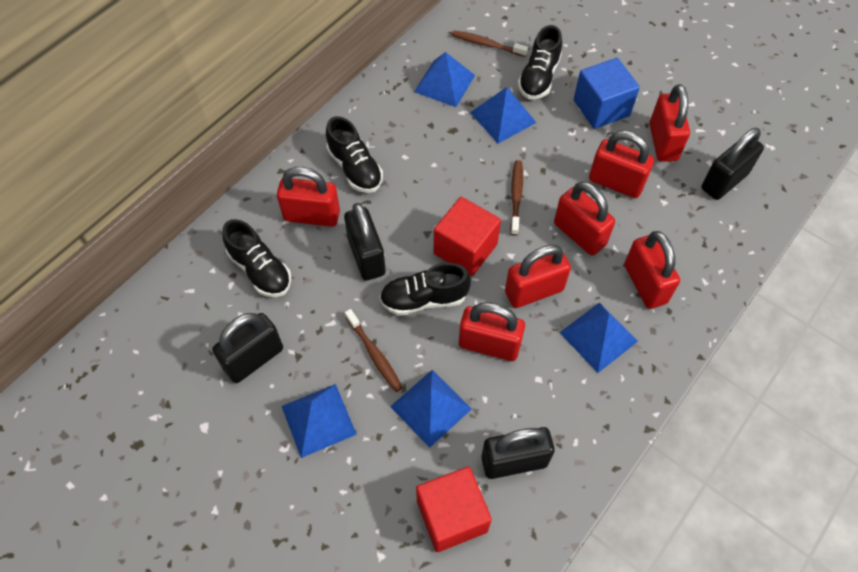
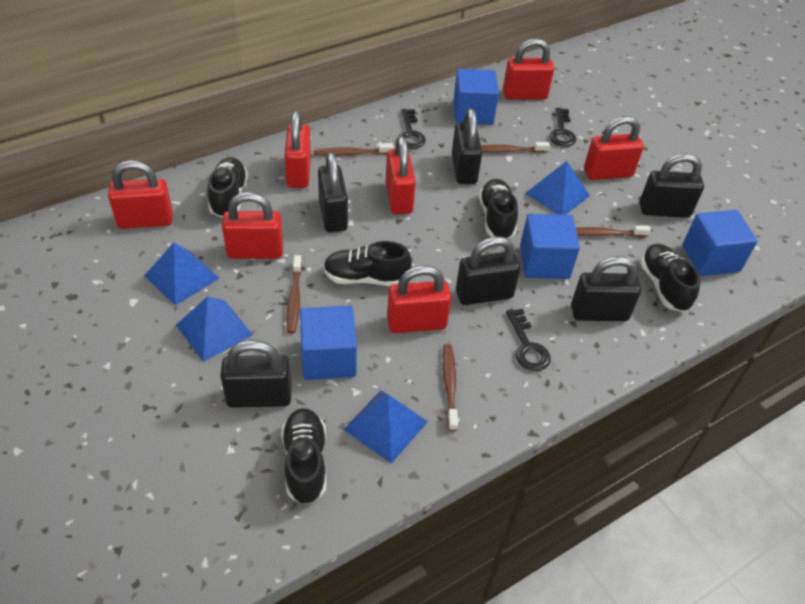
black key: 0 -> 3
black padlock: 4 -> 6
black shoe: 4 -> 5
blue cube: 1 -> 4
blue pyramid: 5 -> 4
brown toothbrush: 3 -> 5
red cube: 2 -> 0

